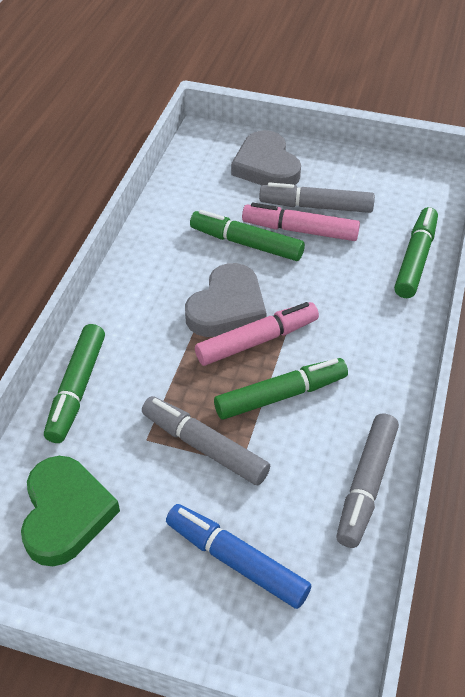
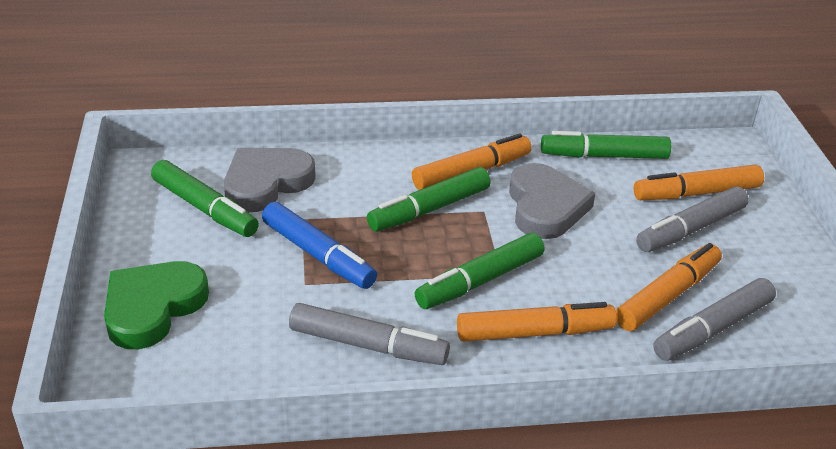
orange marker: 0 -> 4
pink marker: 2 -> 0

